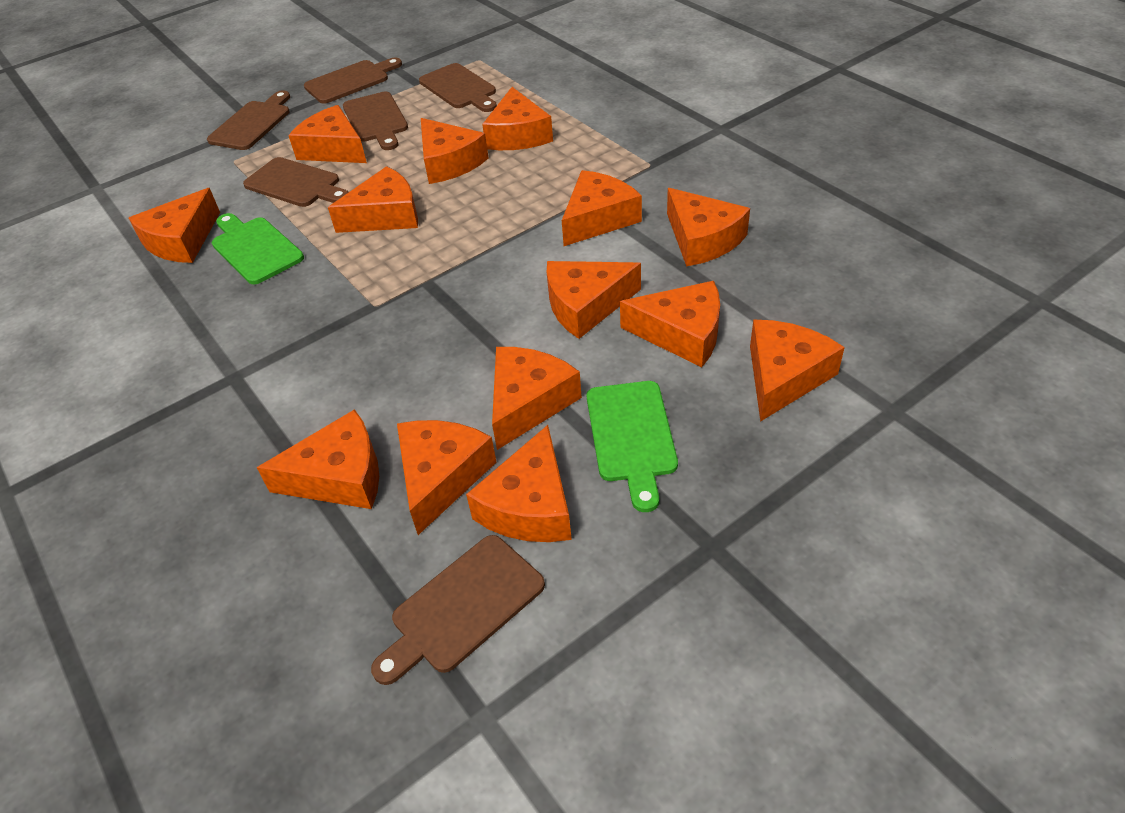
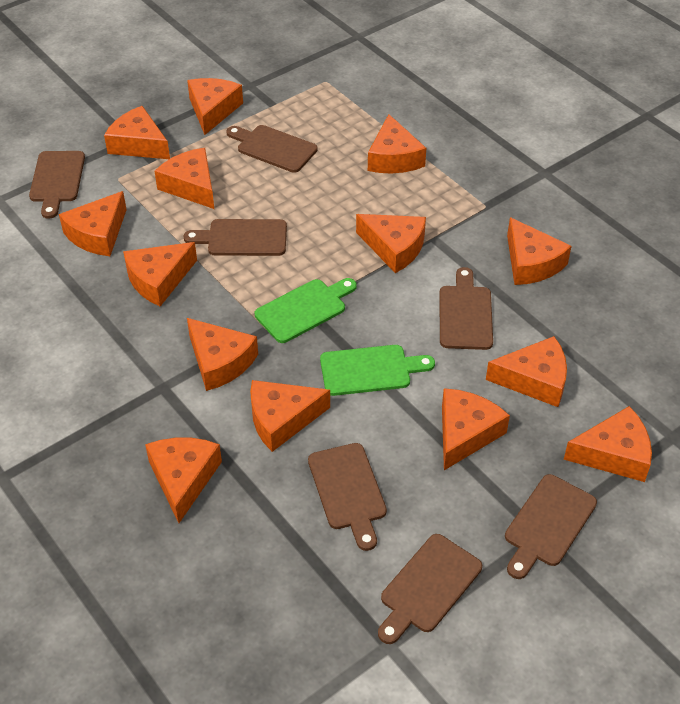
brown cutting board: 6 -> 7

